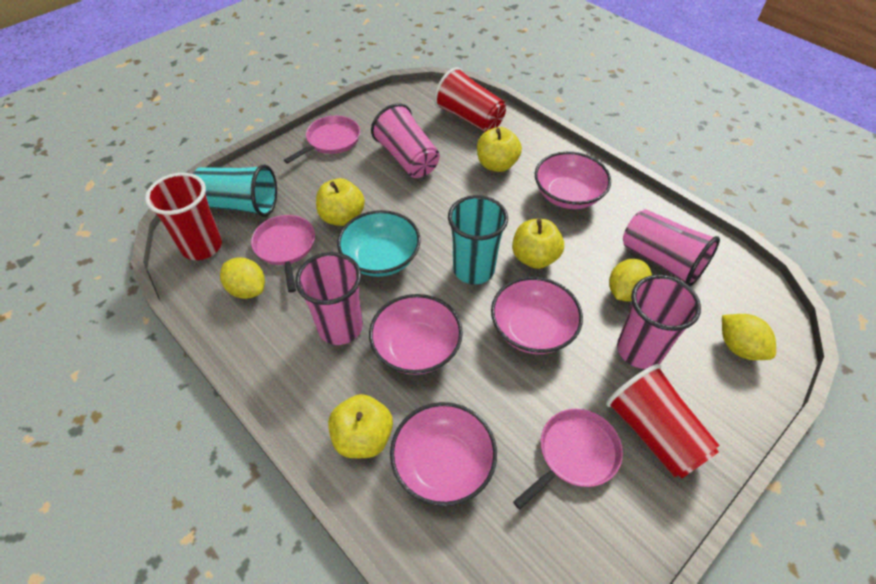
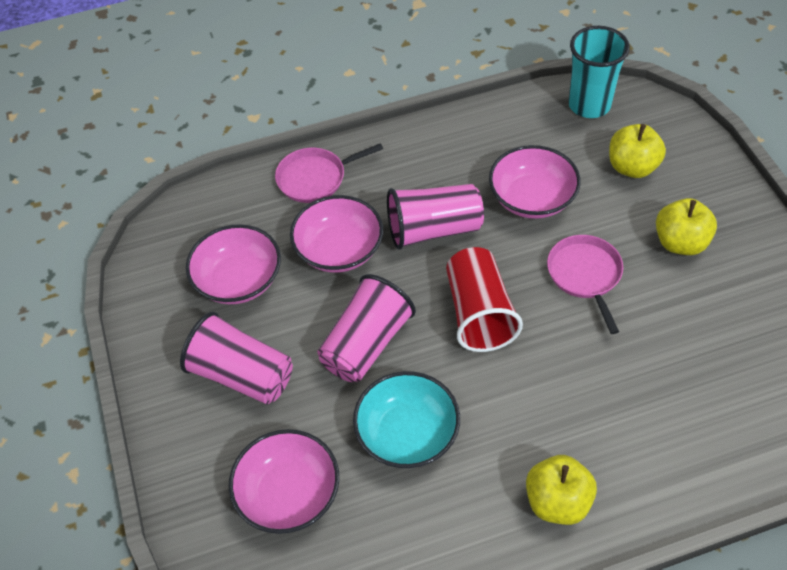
pink cup: 4 -> 3
pink pan: 3 -> 2
red cup: 3 -> 1
turquoise cup: 2 -> 1
yellow apple: 4 -> 3
yellow lemon: 3 -> 0

